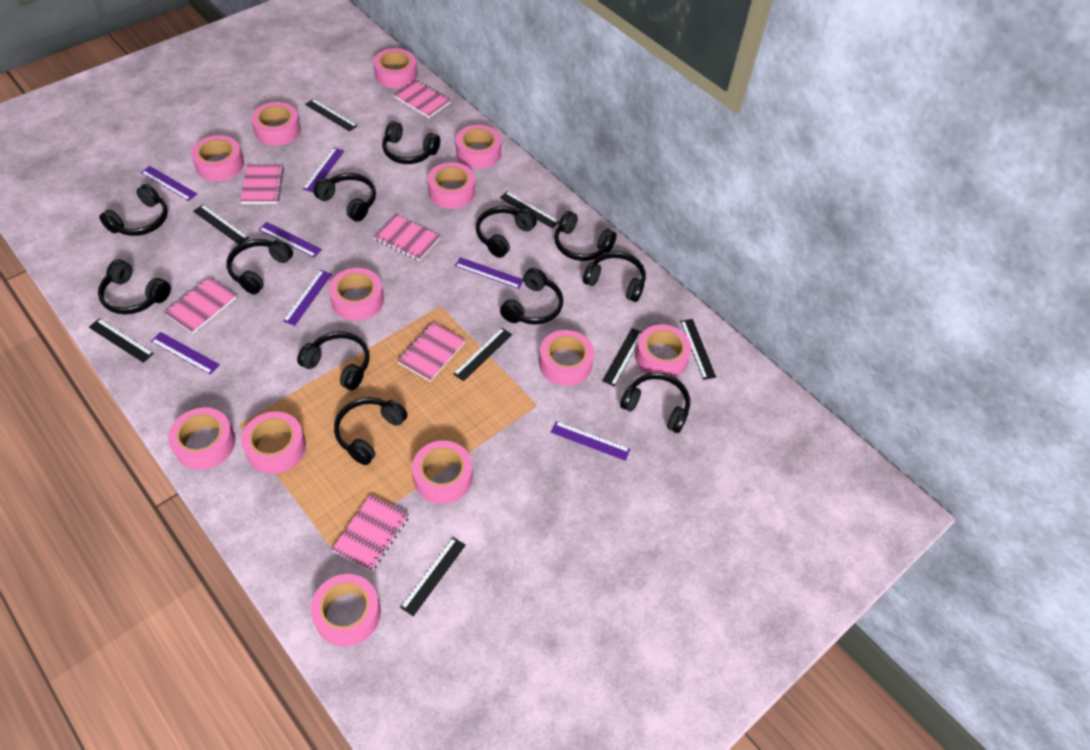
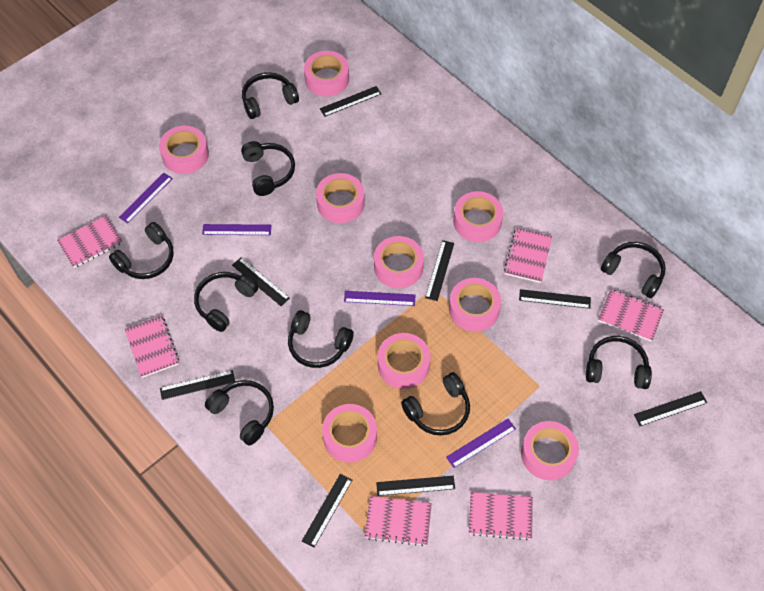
black headphones: 12 -> 9
pink tape: 12 -> 9
purple ruler: 7 -> 4

